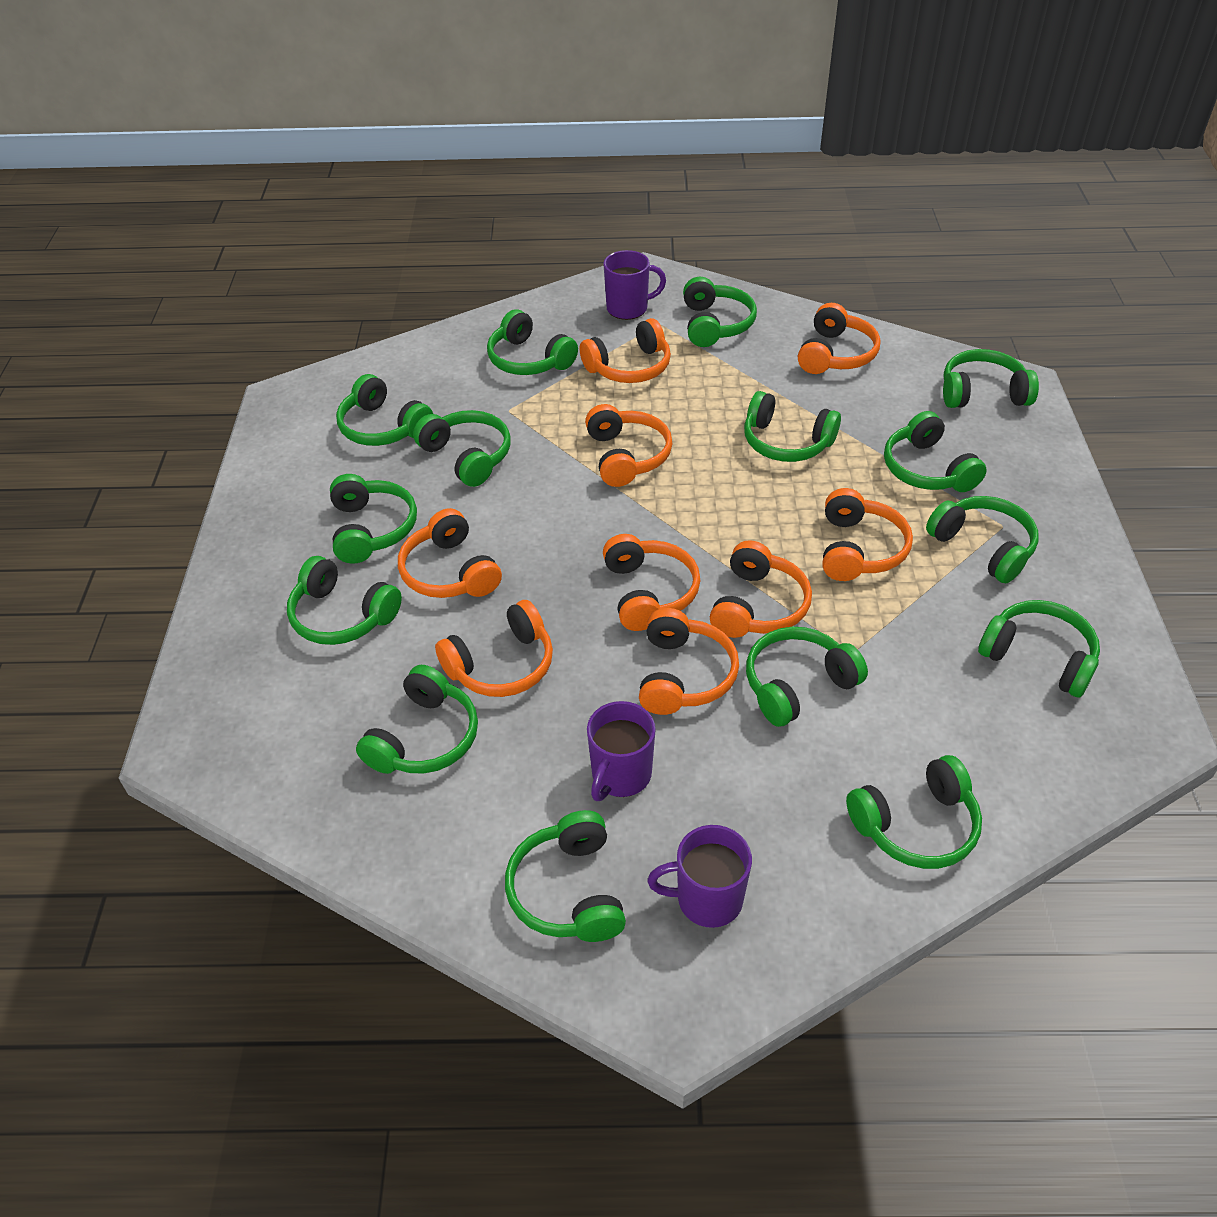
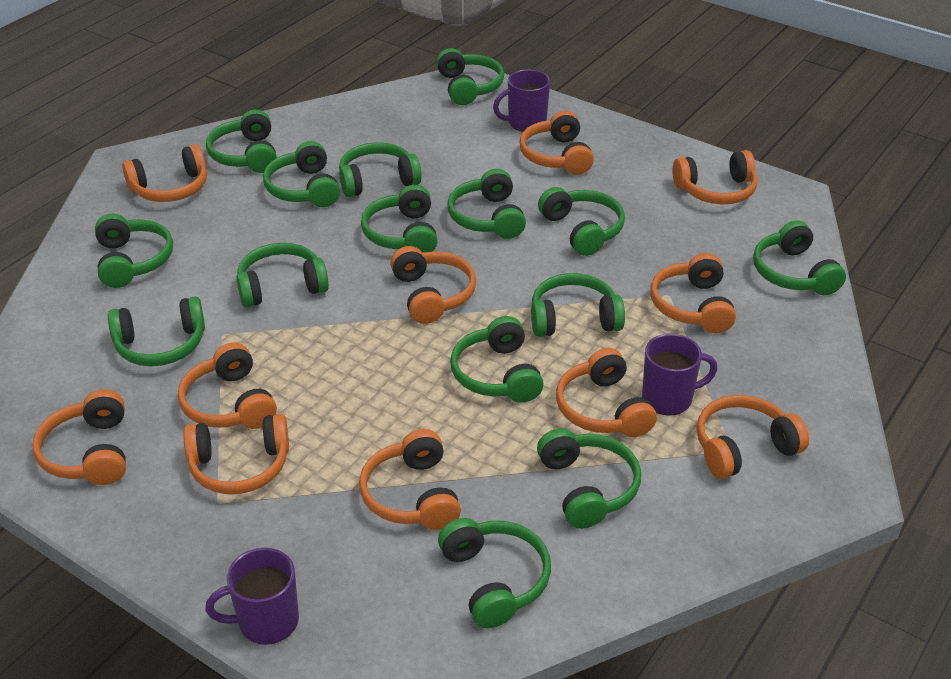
orange headphones: 9 -> 11

